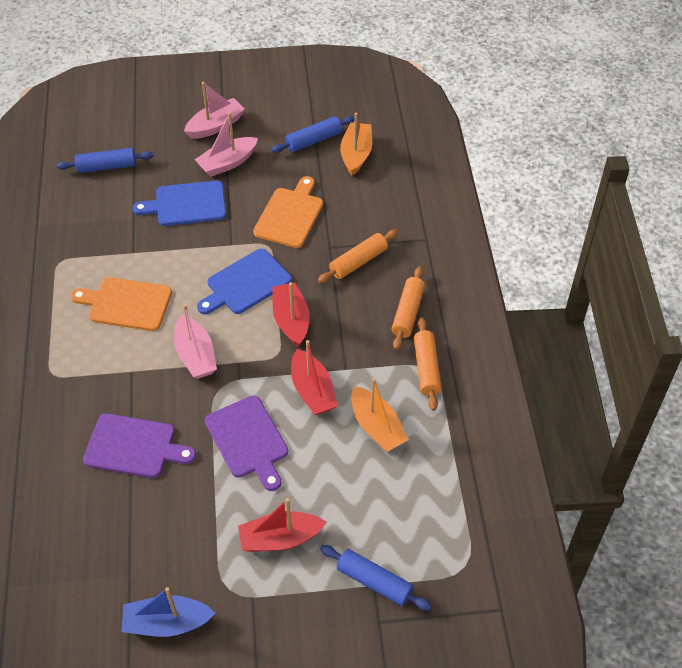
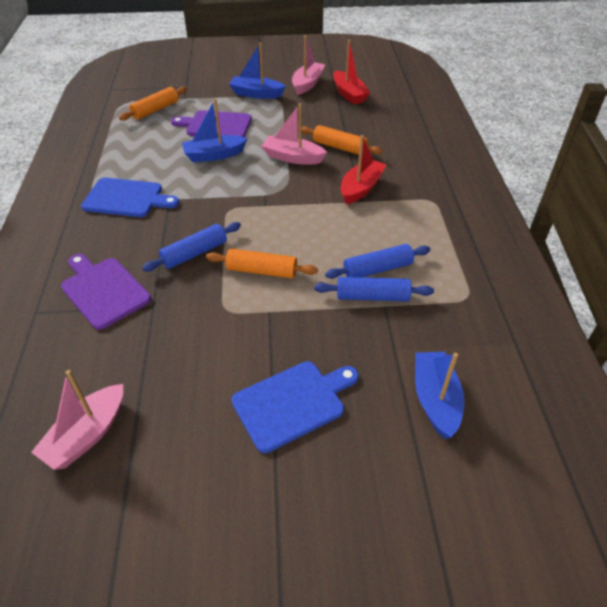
blue boat: 1 -> 3
orange boat: 2 -> 0
orange cutting board: 2 -> 0
red boat: 3 -> 2

